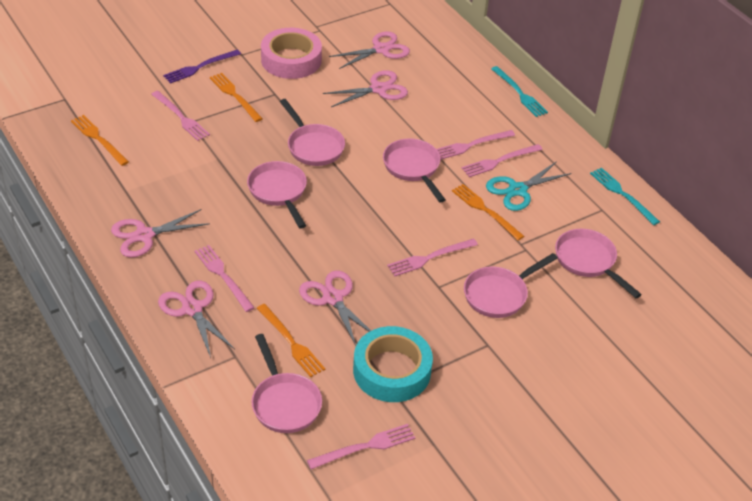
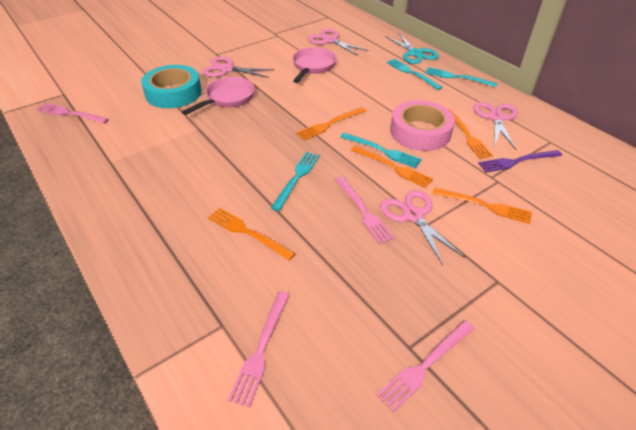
orange fork: 4 -> 5
pink fork: 6 -> 4
pink pan: 6 -> 2
pink scissors: 5 -> 4
turquoise fork: 2 -> 4

